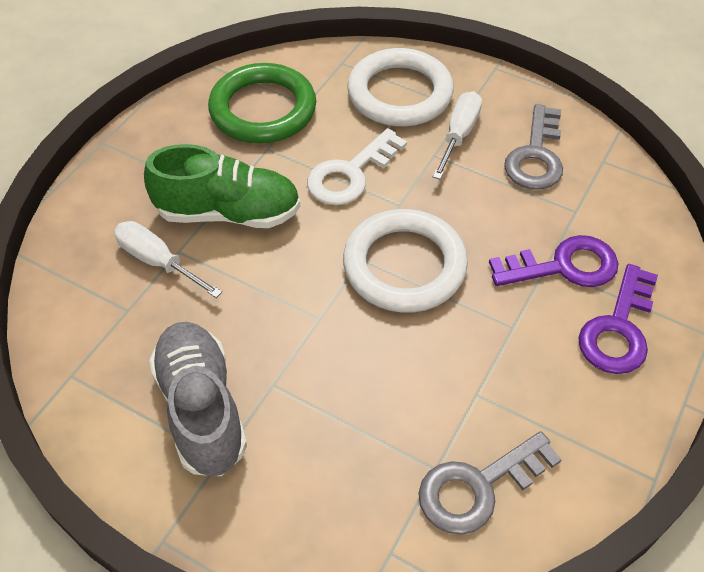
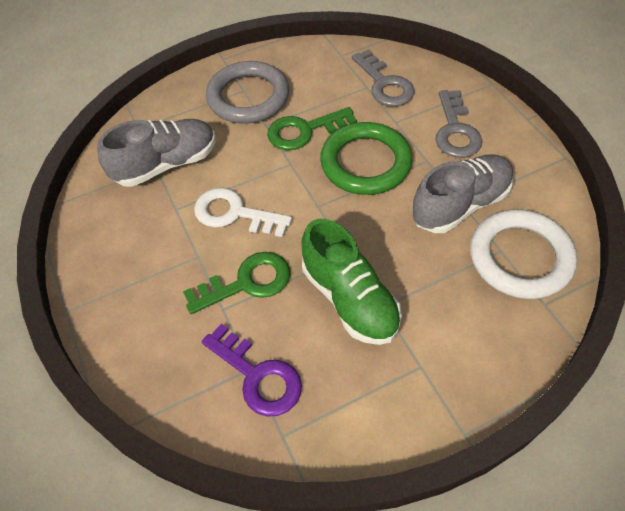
green key: 0 -> 2
grey ring: 0 -> 1
grey shoe: 1 -> 2
purple key: 2 -> 1
white ring: 2 -> 1
white screwdriver: 2 -> 0

